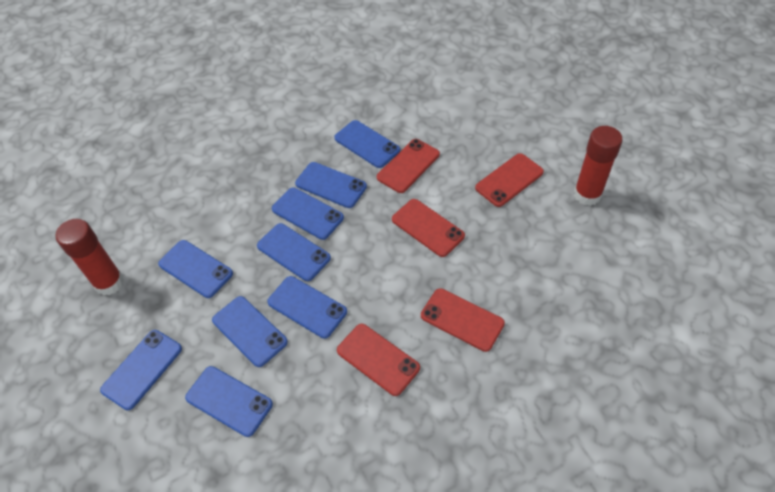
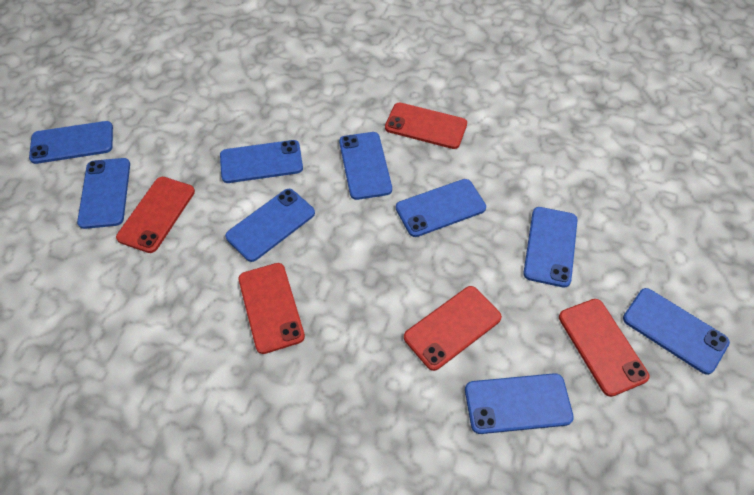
red glue stick: 2 -> 0

